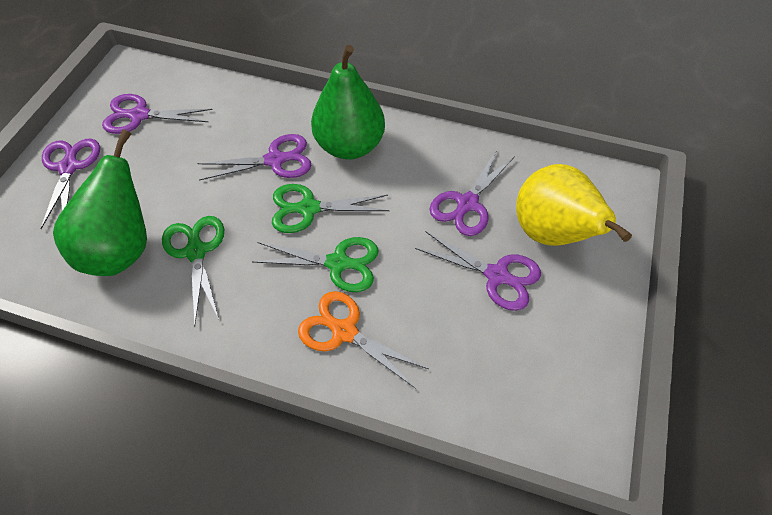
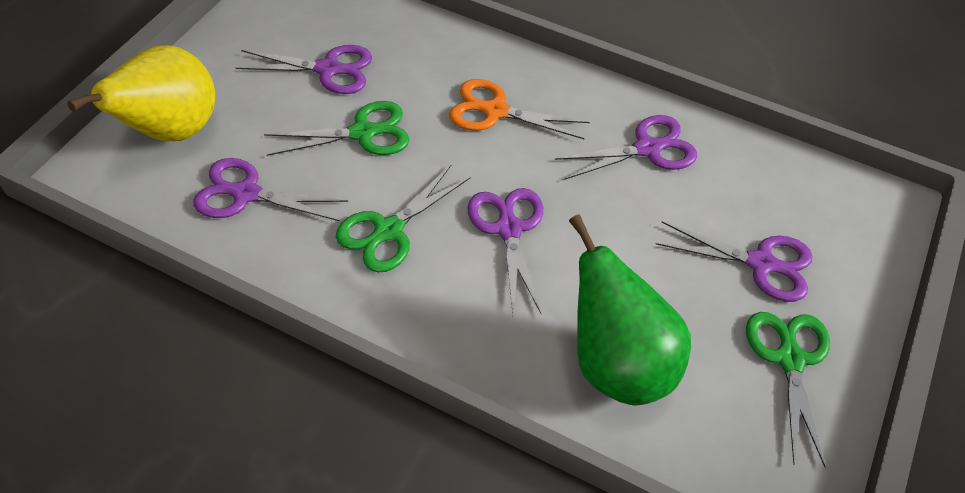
green pear: 2 -> 1

